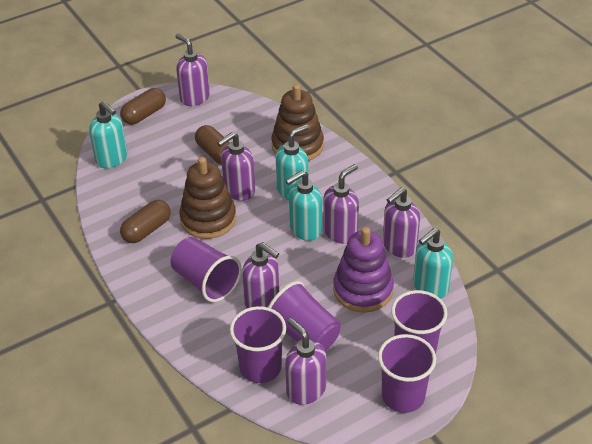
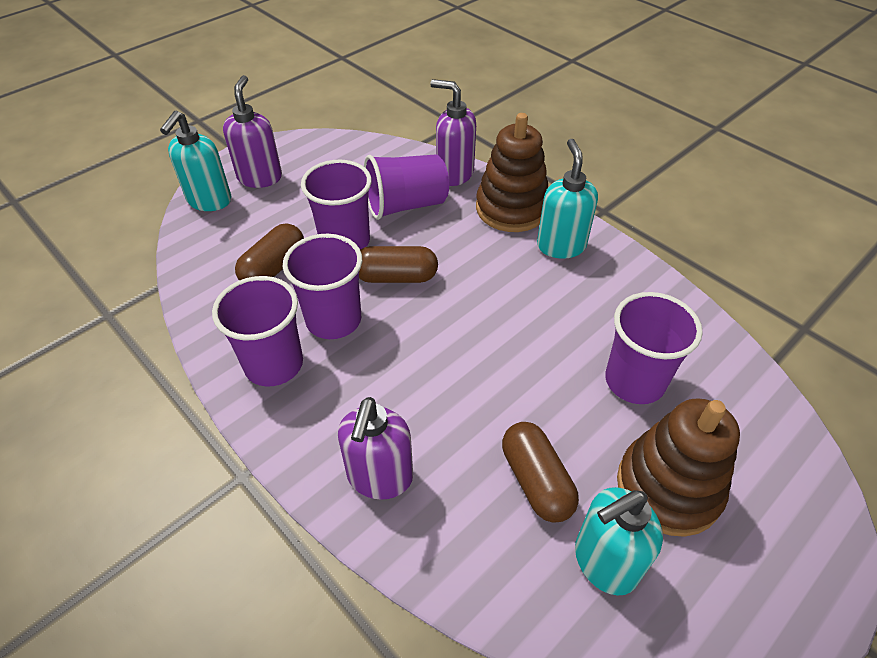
purple soap dispenser: 6 -> 3
purple stacking toy: 1 -> 0
turquoise soap dispenser: 4 -> 3

